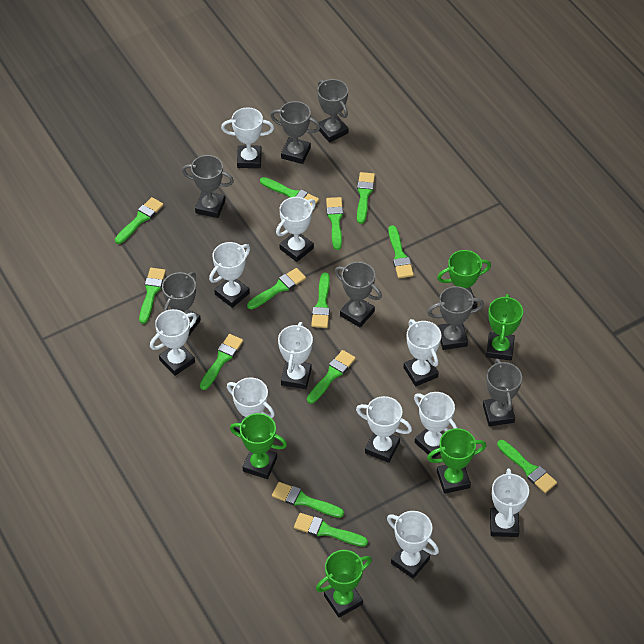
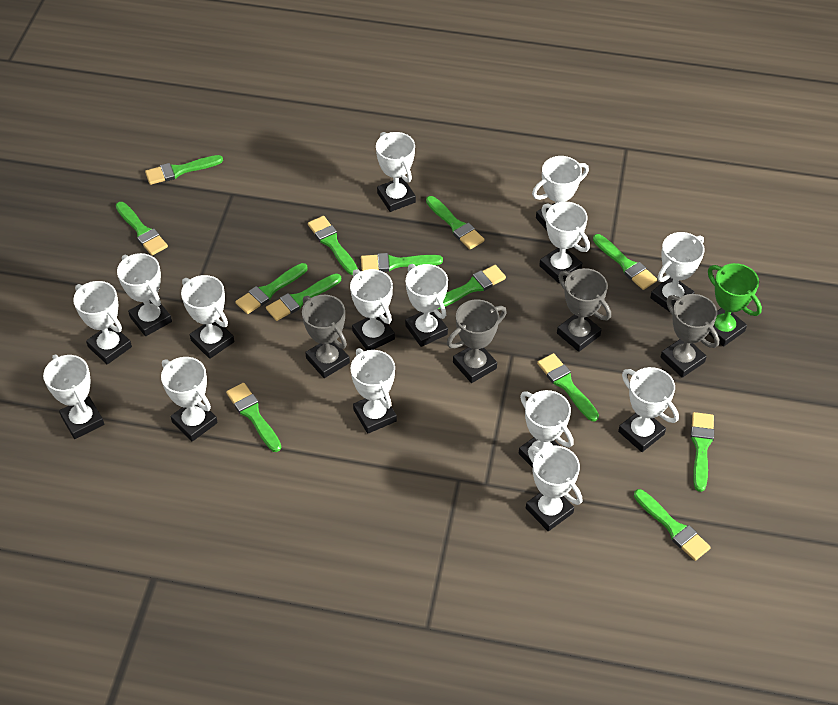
green trophy: 5 -> 1
grey trophy: 7 -> 4
white trophy: 11 -> 15

